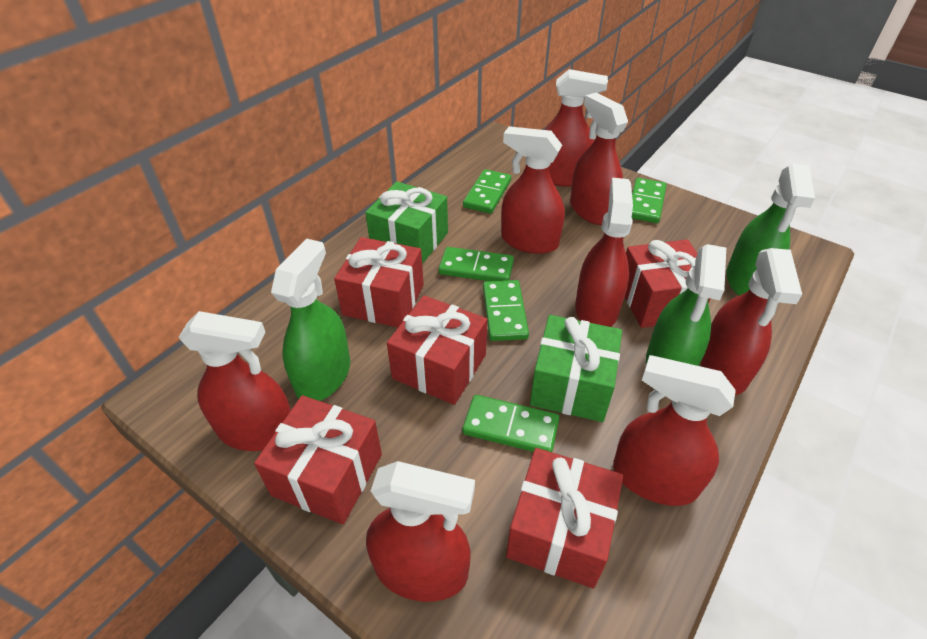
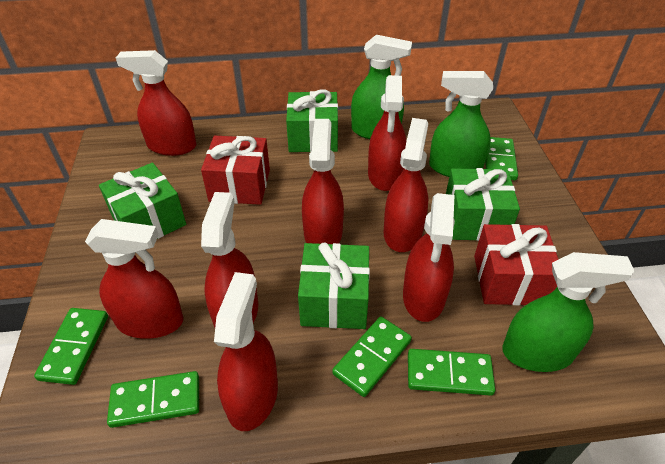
green gift: 2 -> 4
red gift: 5 -> 2

